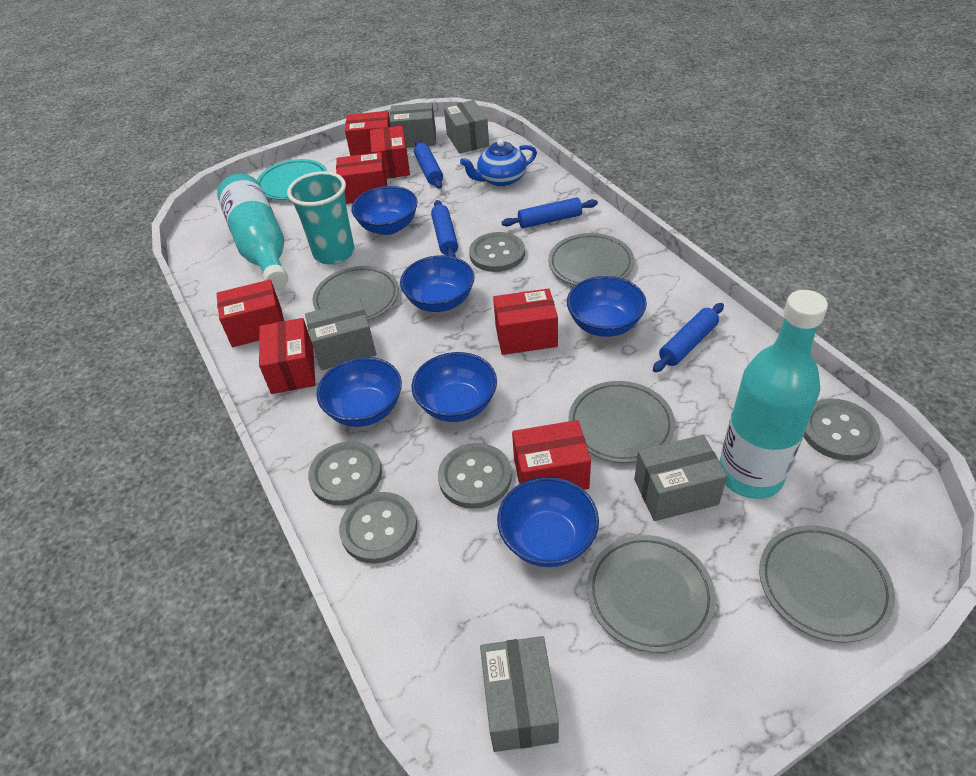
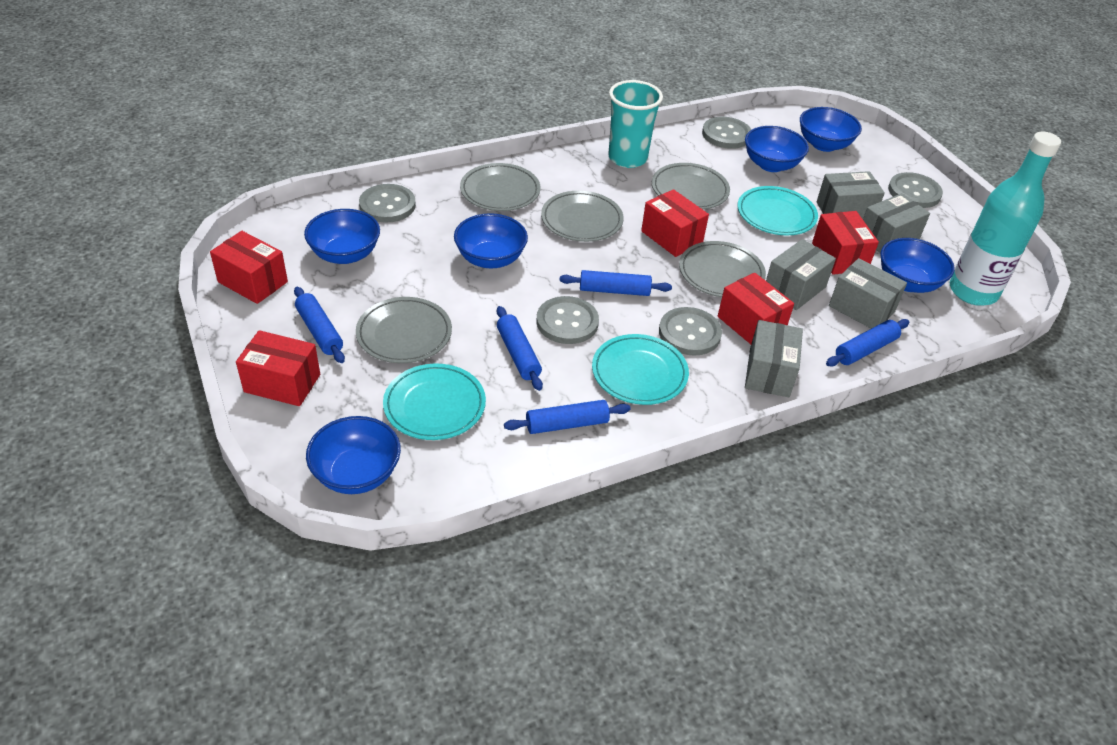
blue rolling pin: 4 -> 5
blue teapot: 1 -> 0
red box: 7 -> 5
turquoise bottle: 2 -> 1
turquoise plate: 1 -> 3

